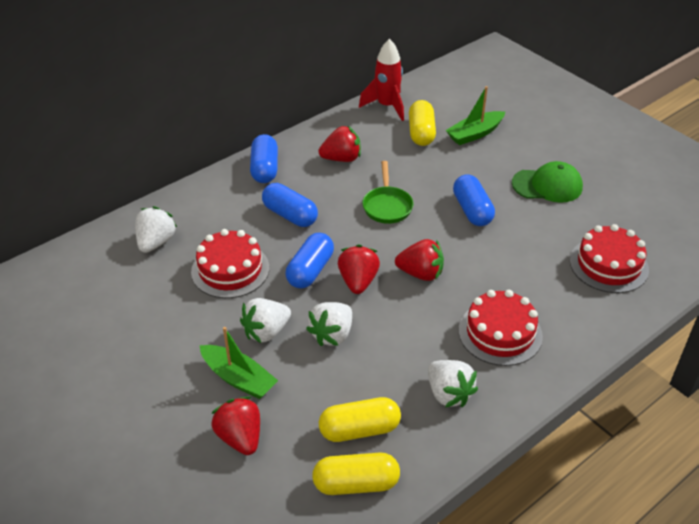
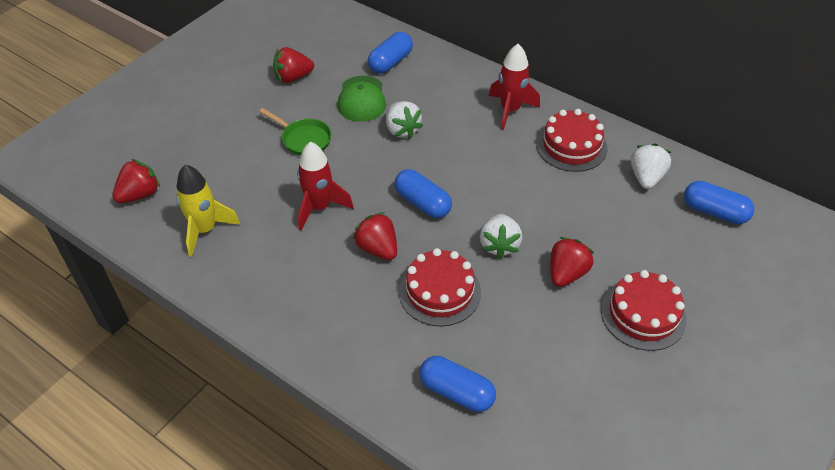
green boat: 2 -> 0
red rocket: 1 -> 2
white strawberry: 4 -> 3
yellow capsule: 3 -> 0
yellow rocket: 0 -> 1

